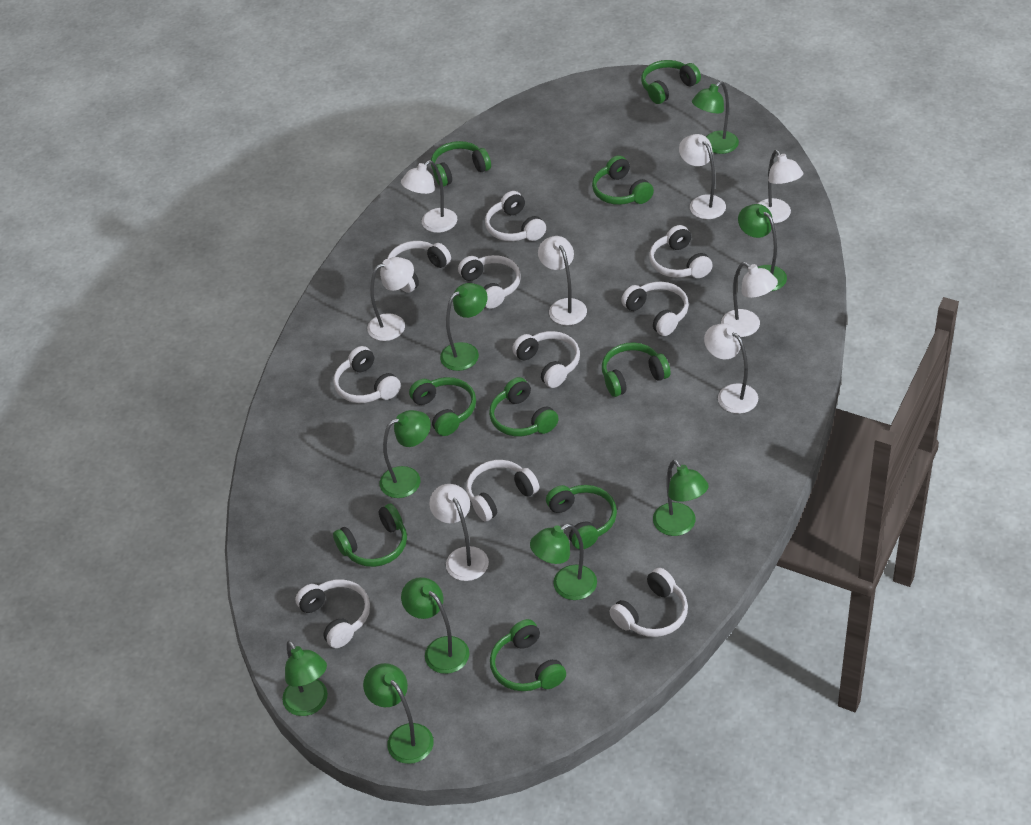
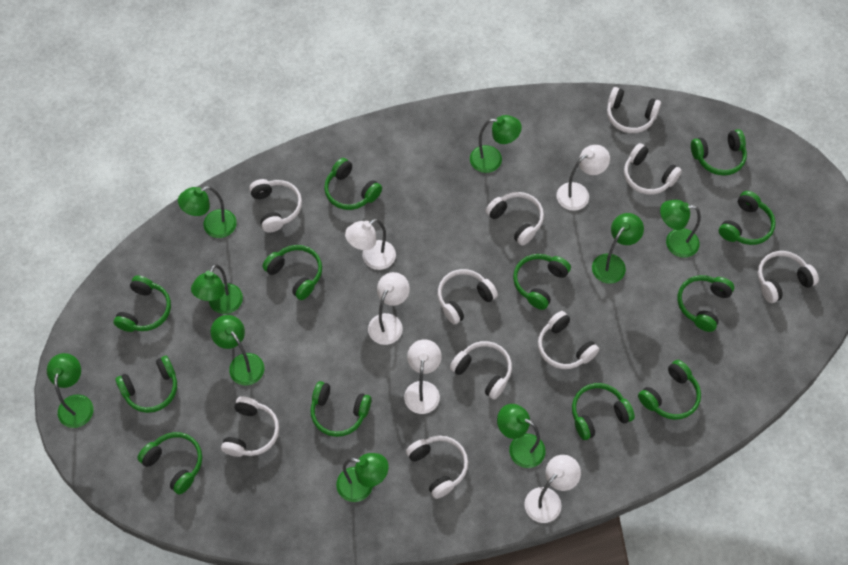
green headphones: 9 -> 12
white lamp: 8 -> 5

